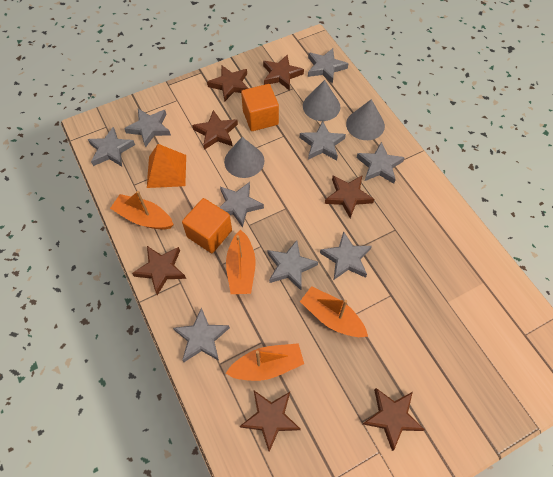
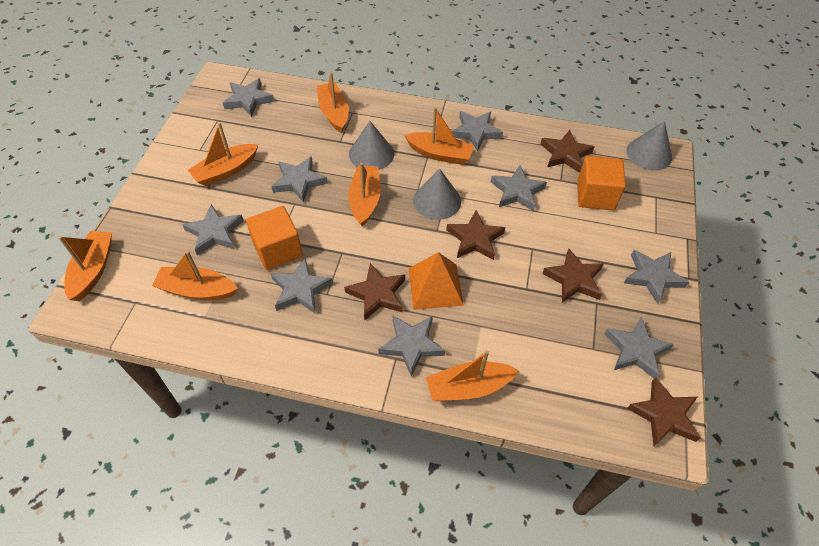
brown star: 7 -> 5
orange boat: 4 -> 7

